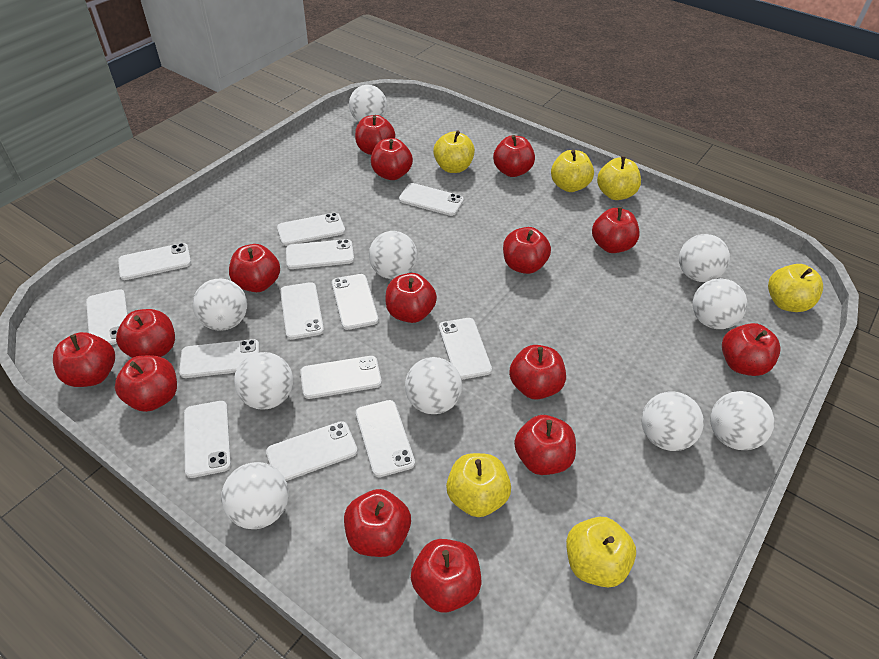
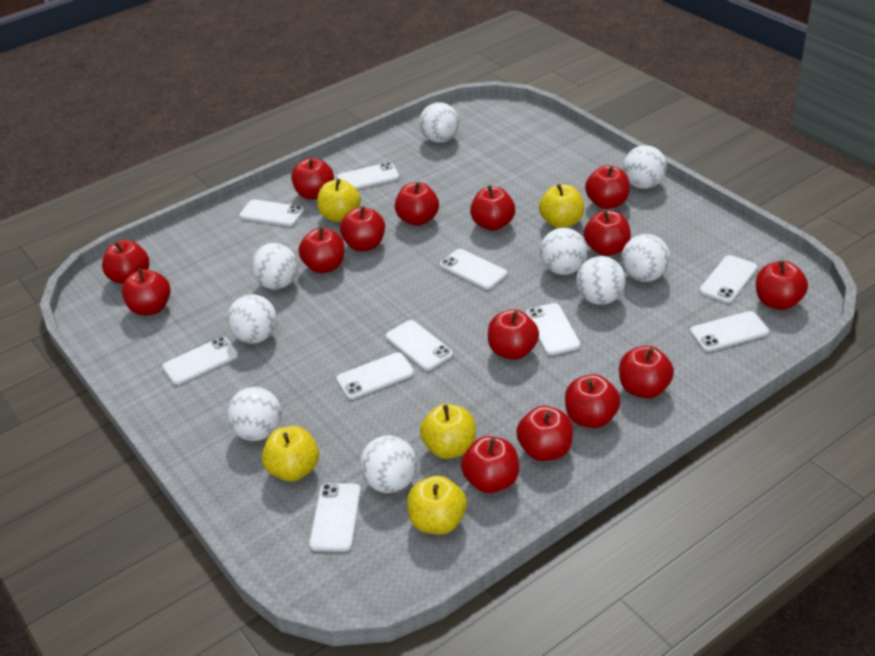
white ball: 10 -> 9
white phone: 13 -> 10
yellow apple: 6 -> 5

